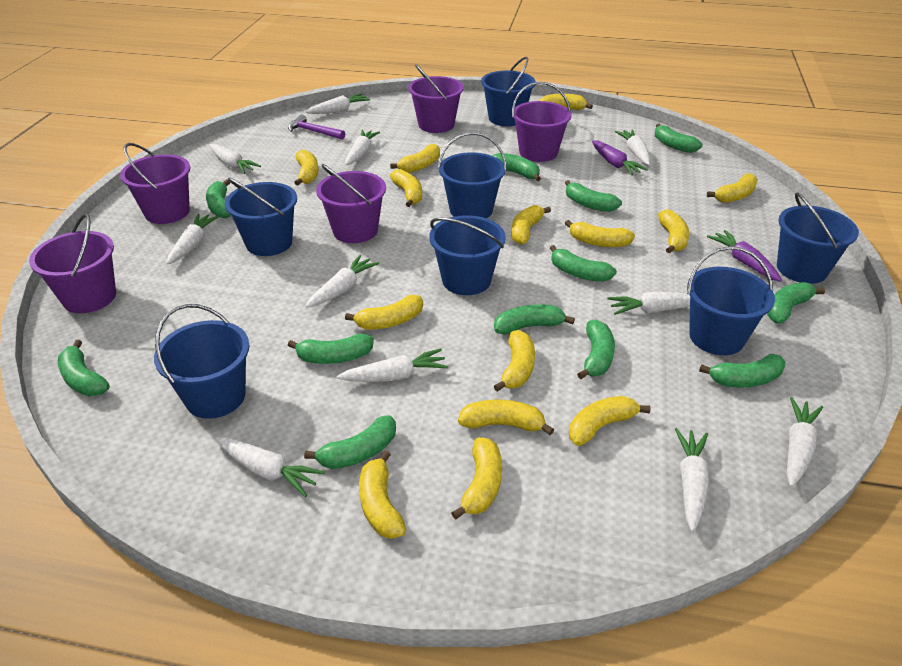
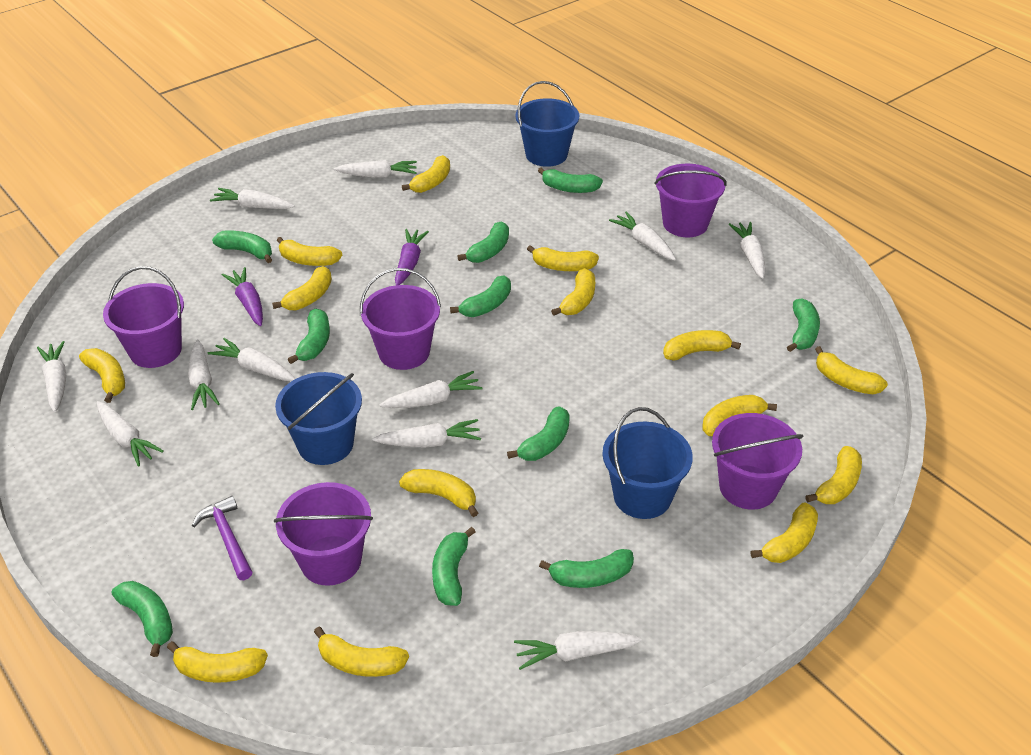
blue bucket: 7 -> 3
green banana: 12 -> 10

